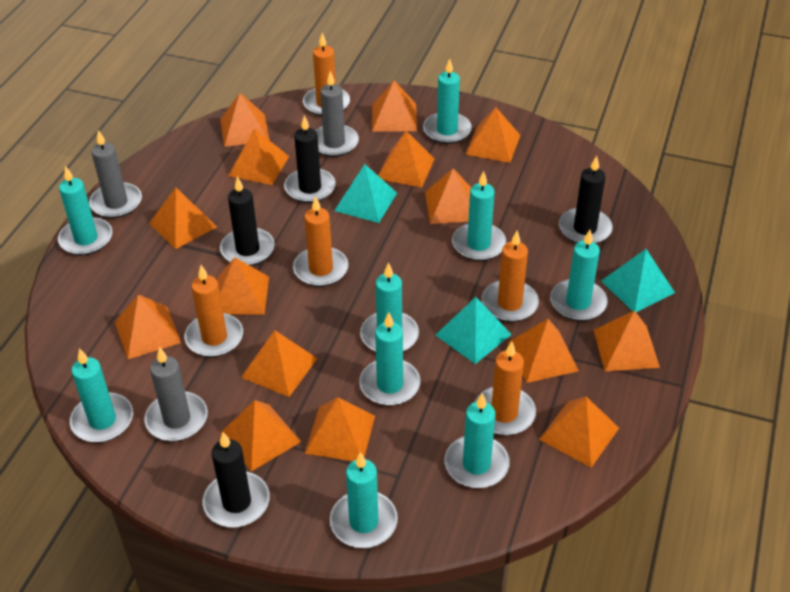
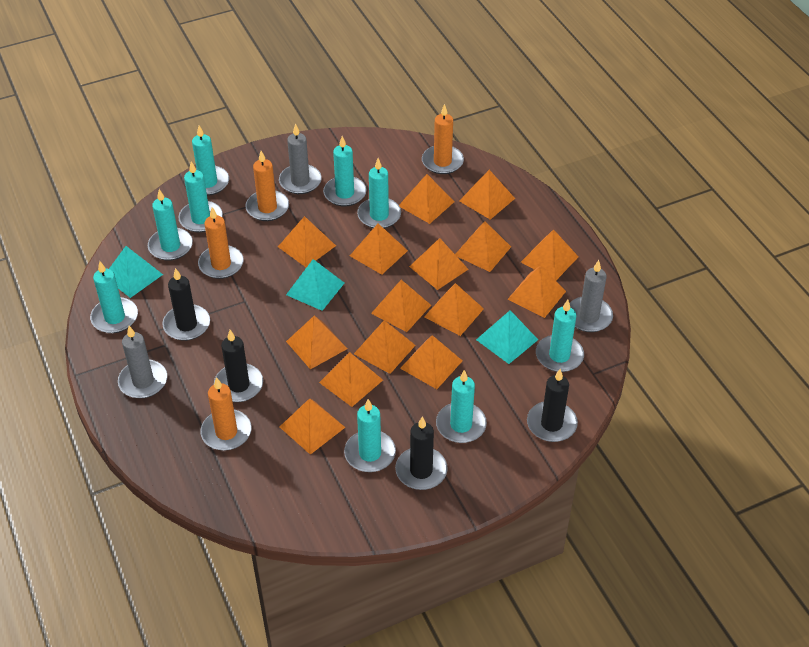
orange candle: 5 -> 4

